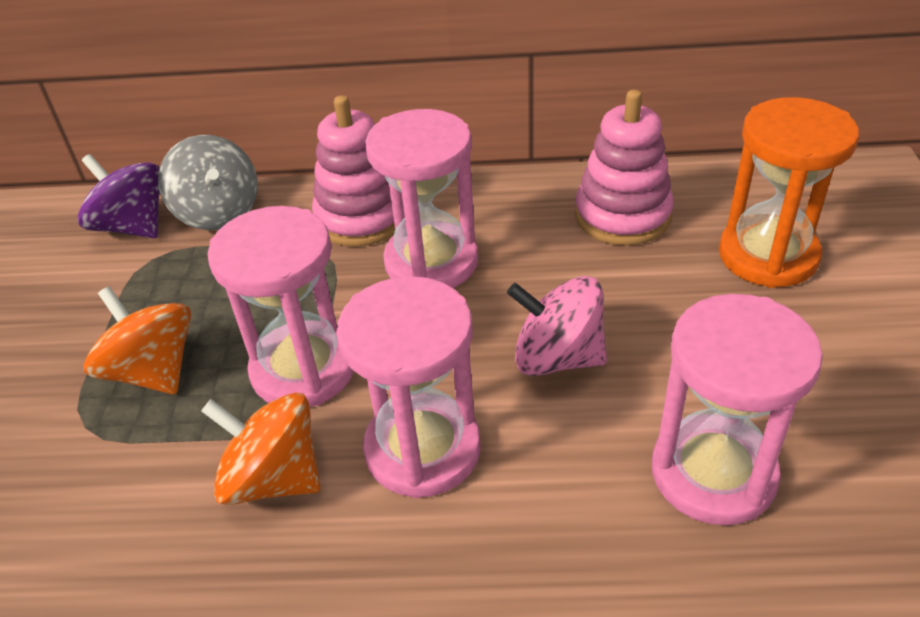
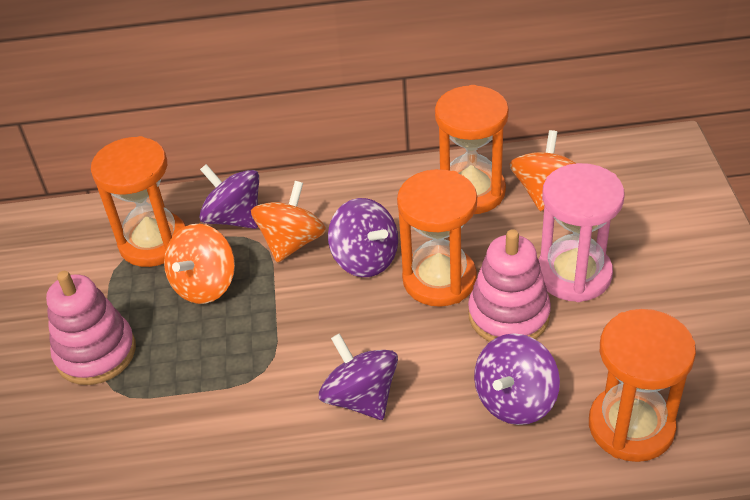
grey spinning top: 1 -> 0
orange hourglass: 1 -> 4
orange spinning top: 2 -> 3
pink hourglass: 4 -> 1
pink spinning top: 1 -> 0
purple spinning top: 1 -> 4

